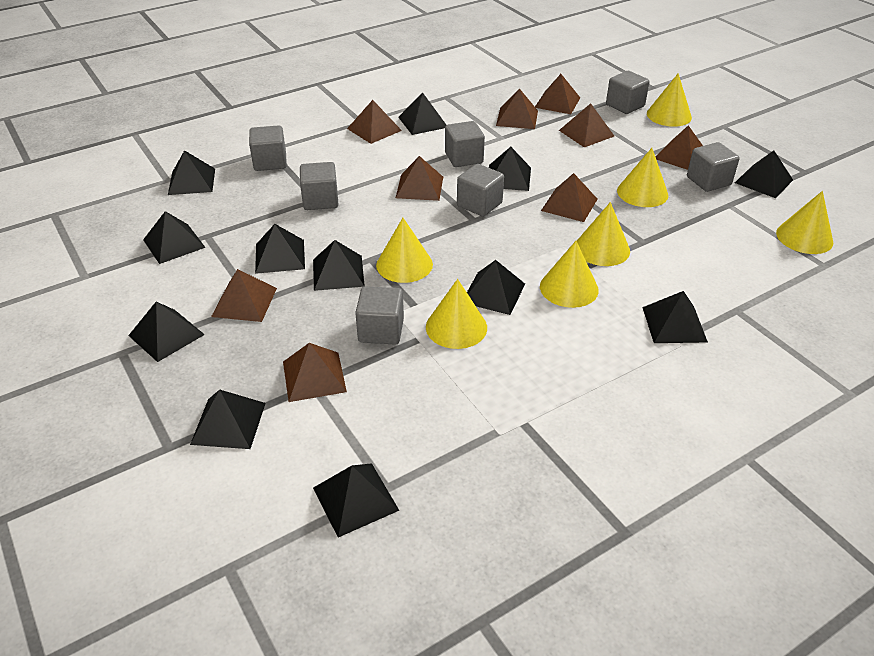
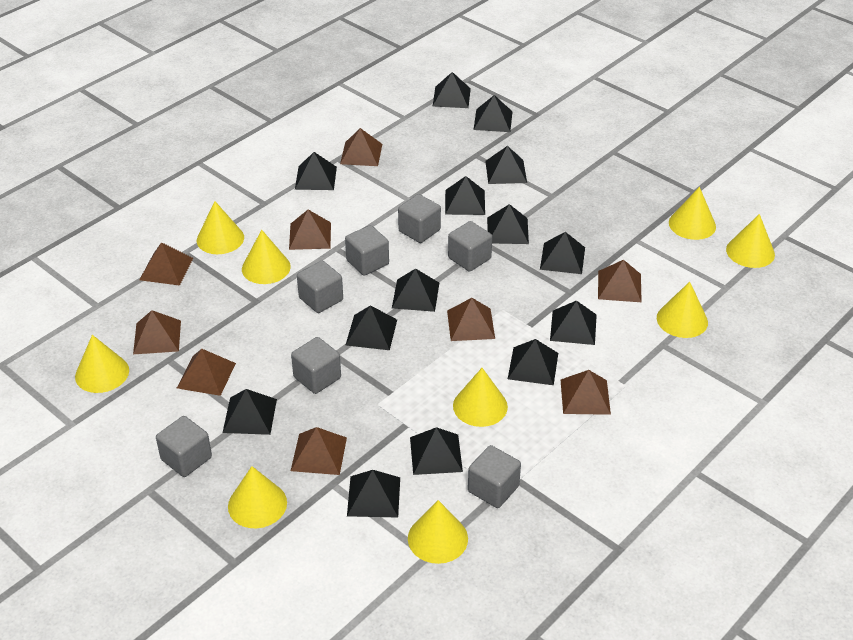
black pyramid: 12 -> 14
yellow cone: 7 -> 9

